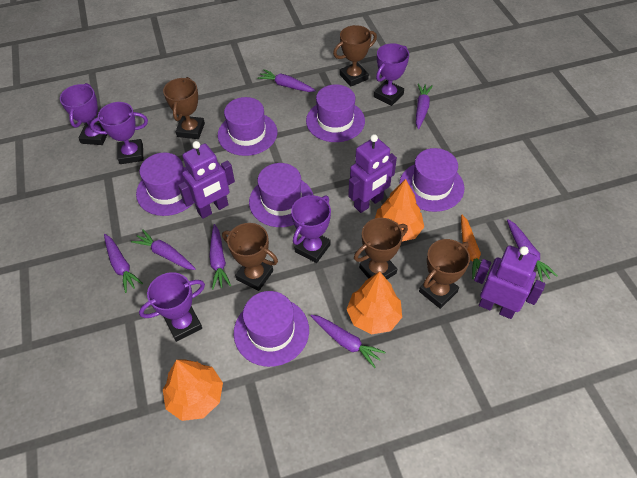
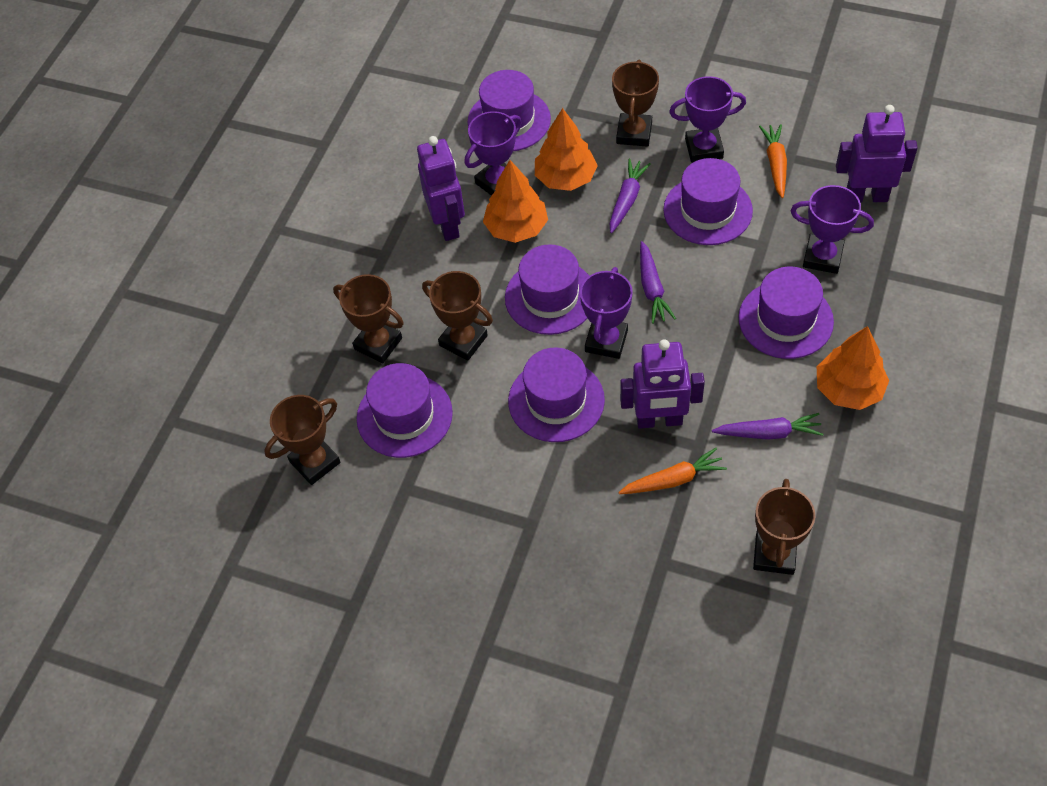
orange carrot: 1 -> 2
purple carrot: 7 -> 3
purple trophy: 5 -> 4

